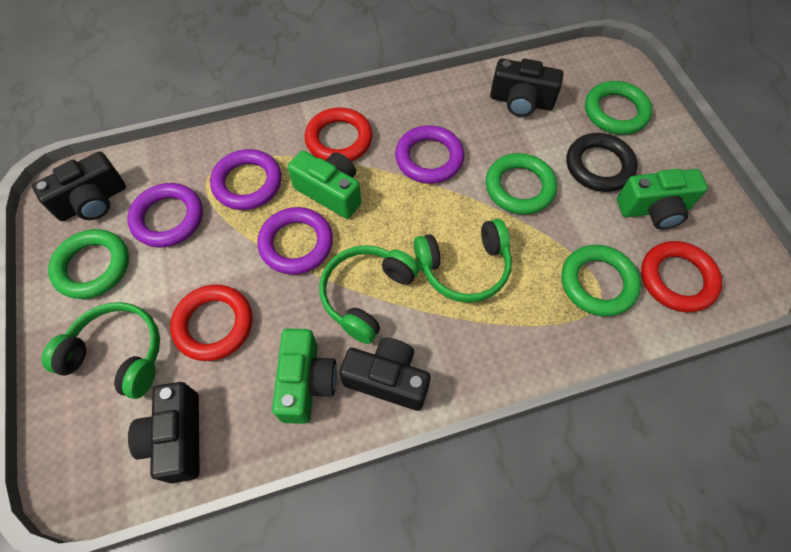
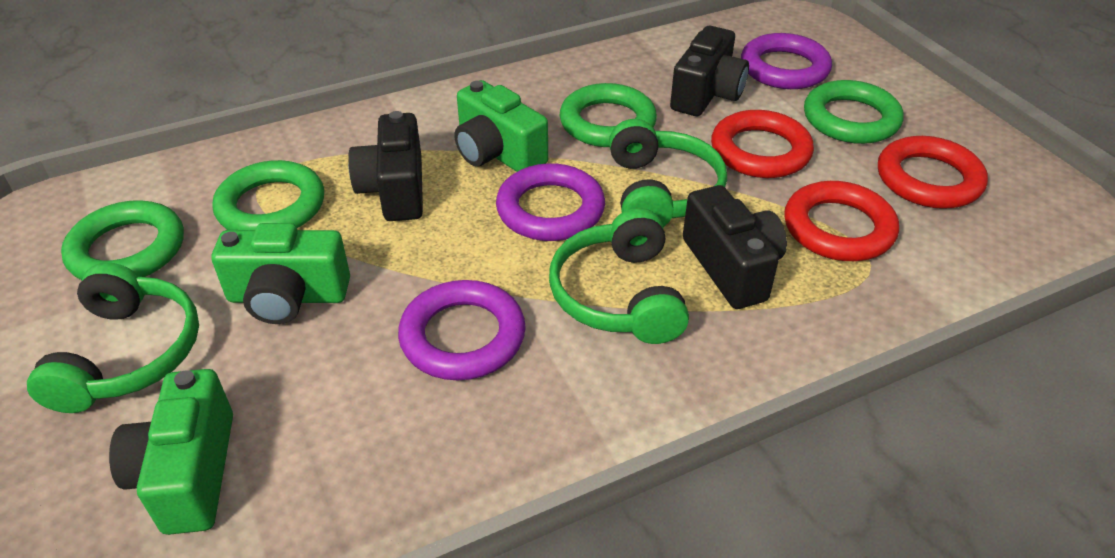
black camera: 4 -> 3
black ring: 1 -> 0
purple ring: 4 -> 3

